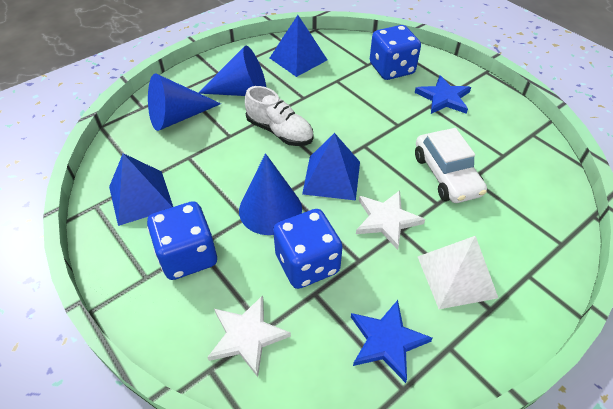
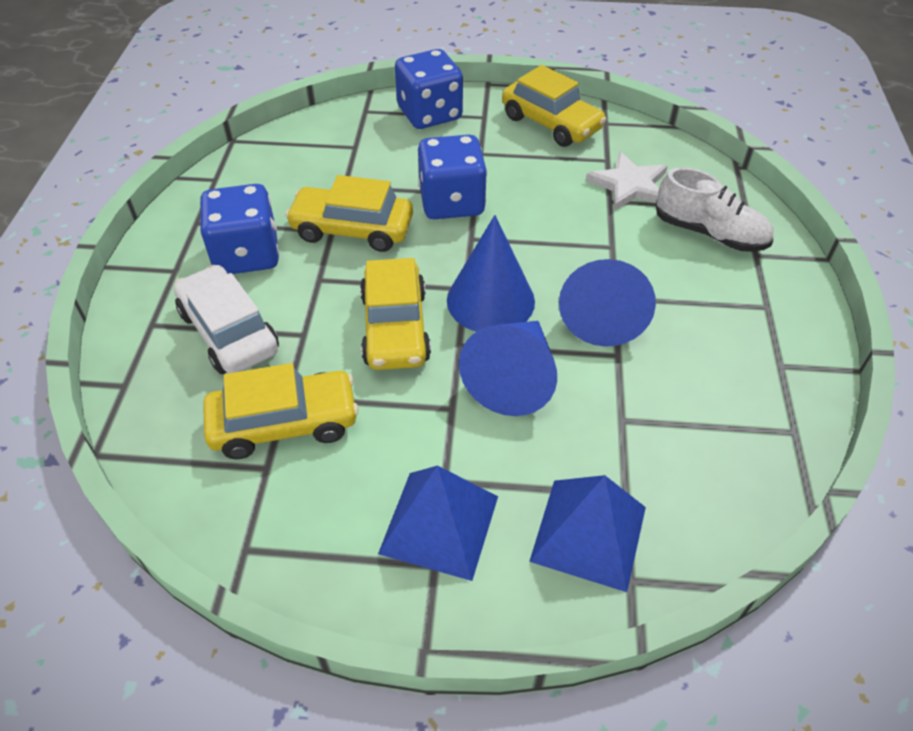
blue pyramid: 3 -> 2
blue star: 2 -> 0
white pyramid: 1 -> 0
white star: 2 -> 1
yellow car: 0 -> 4

